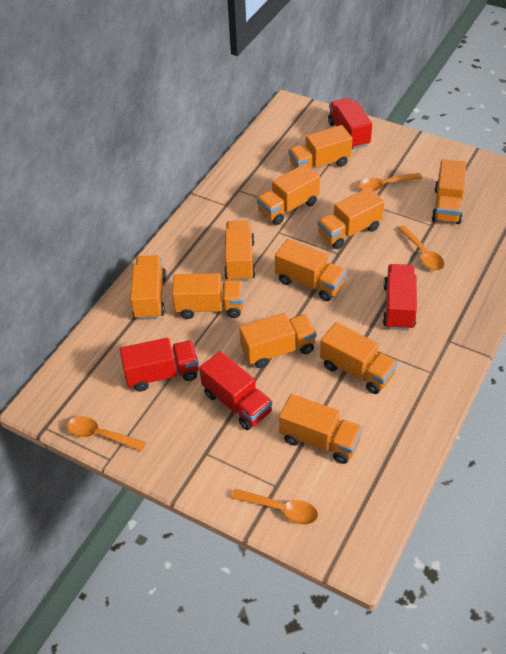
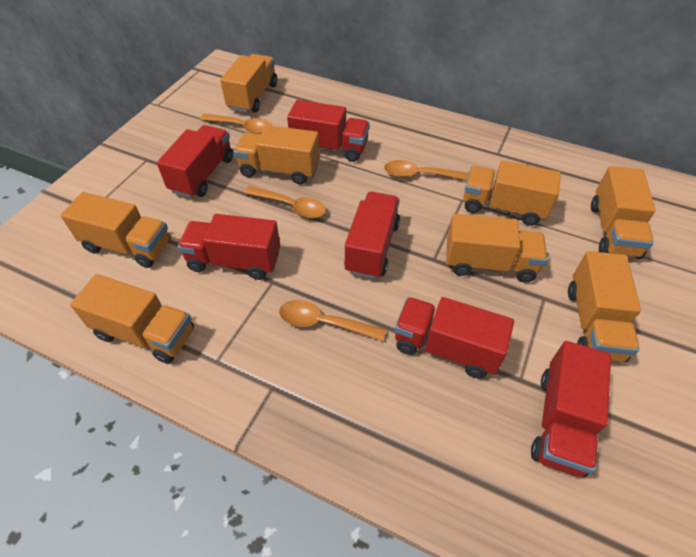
orange truck: 11 -> 8
red truck: 4 -> 6

